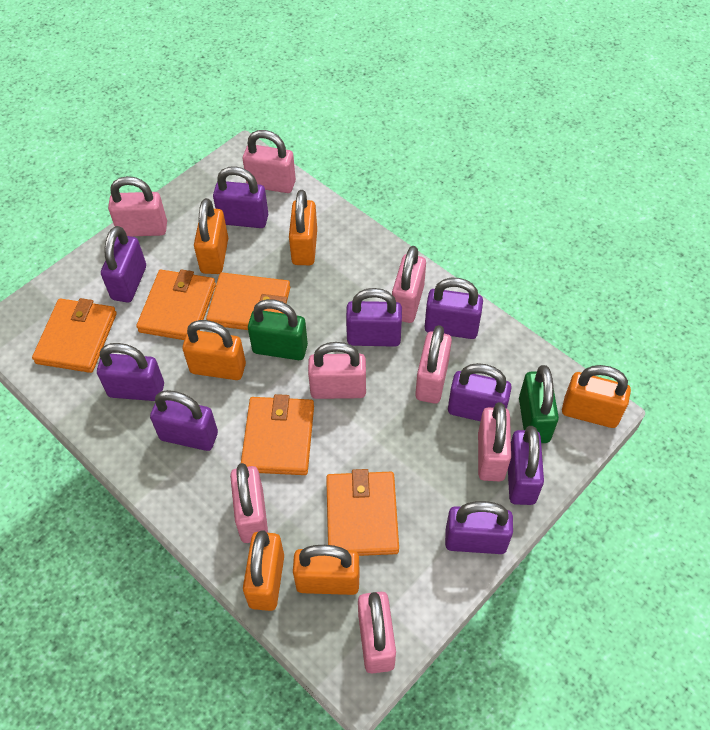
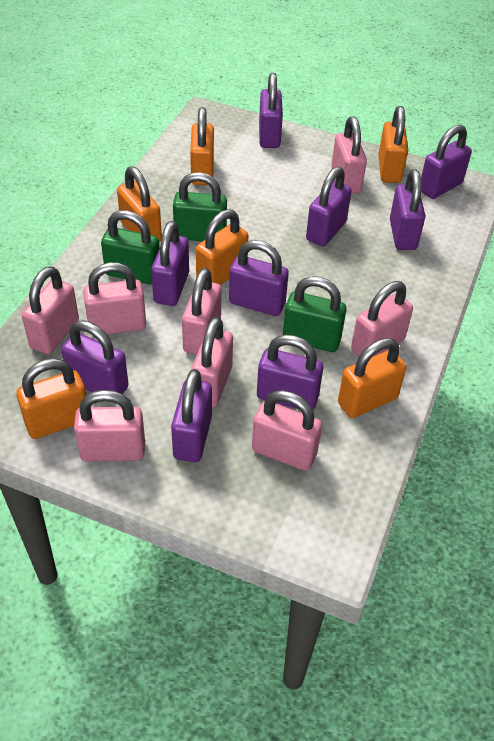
green padlock: 2 -> 3
orange wallet: 5 -> 0

